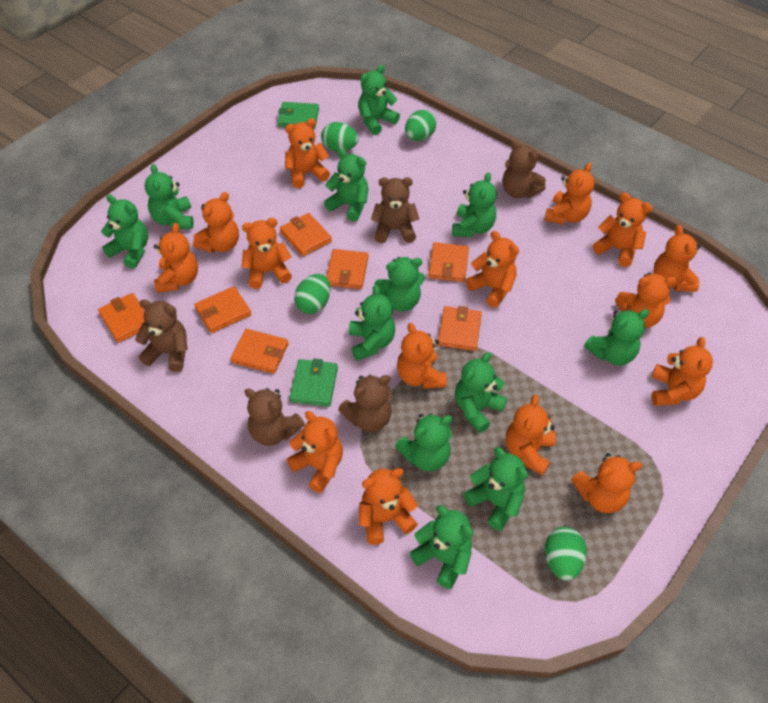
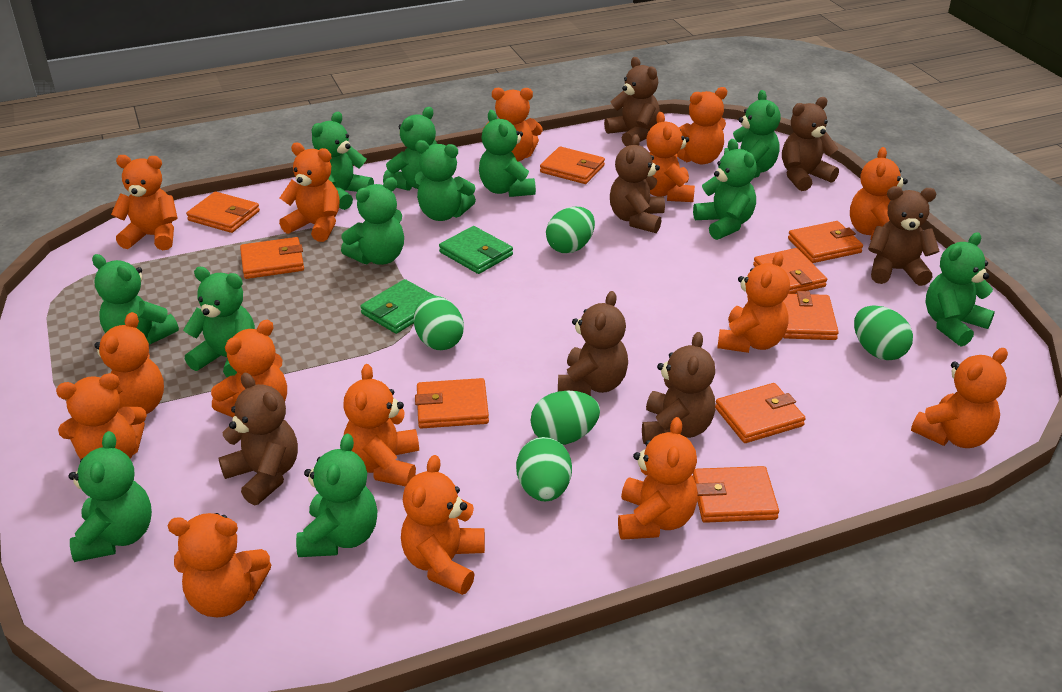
brown teddy bear: 5 -> 7
green egg: 4 -> 5
orange wallet: 7 -> 9

